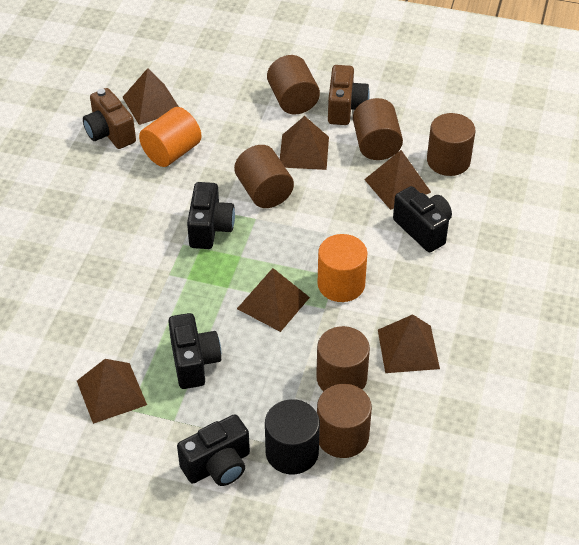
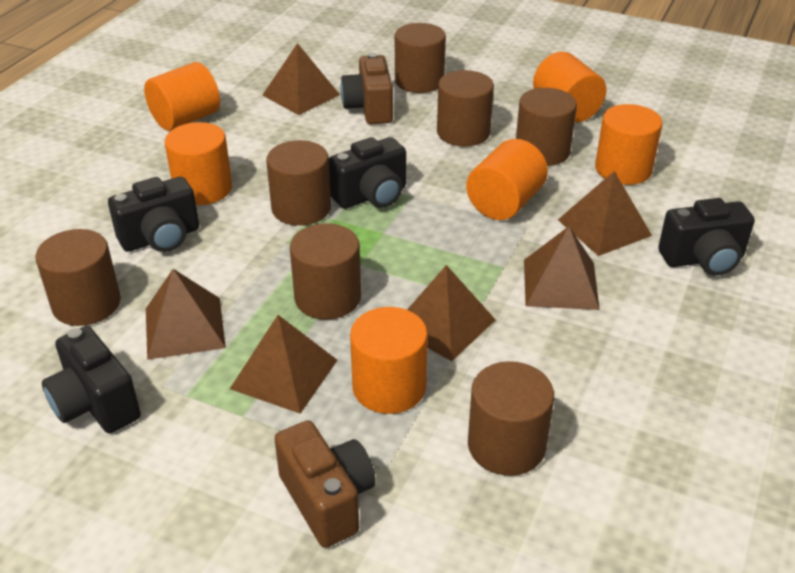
black cylinder: 1 -> 0
brown cylinder: 6 -> 7
orange cylinder: 2 -> 6

